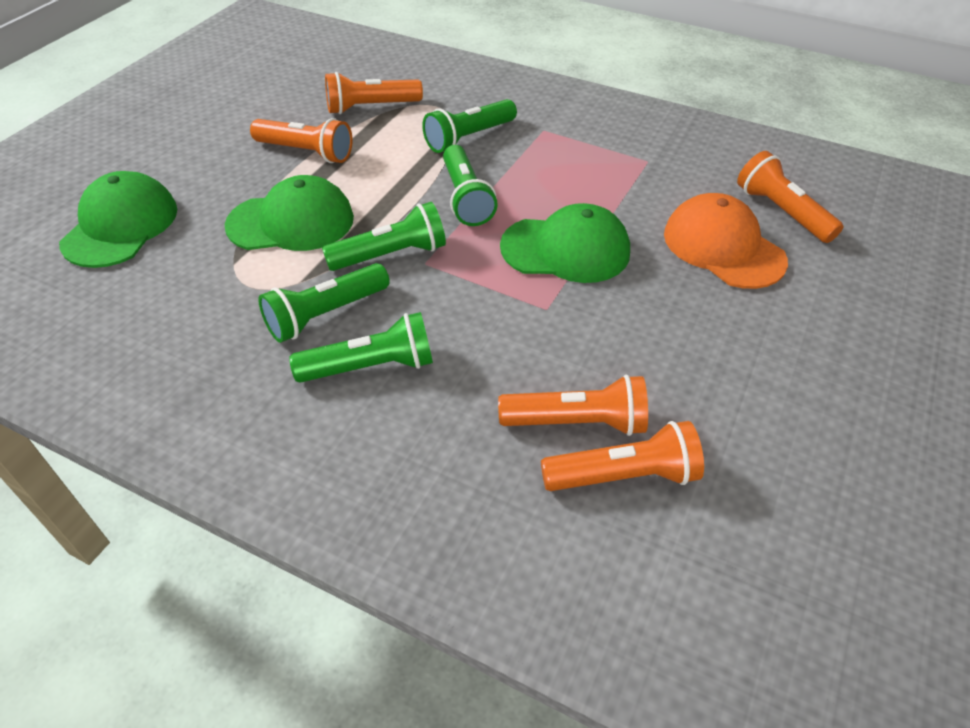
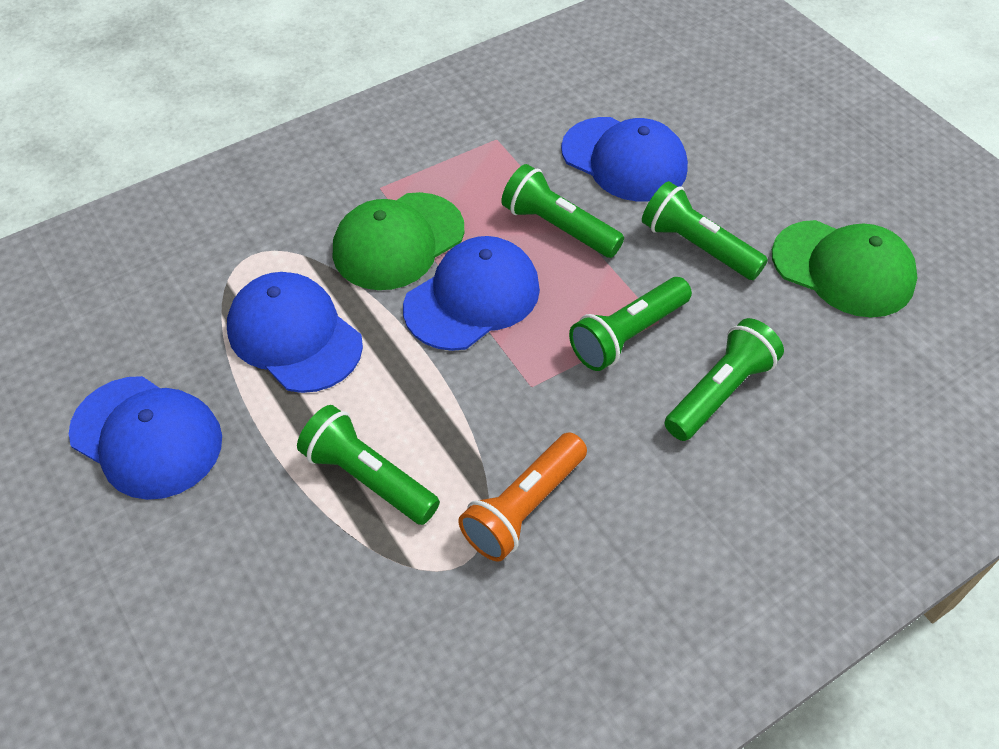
blue cap: 0 -> 4
green cap: 3 -> 2
orange cap: 1 -> 0
orange flashlight: 5 -> 1

